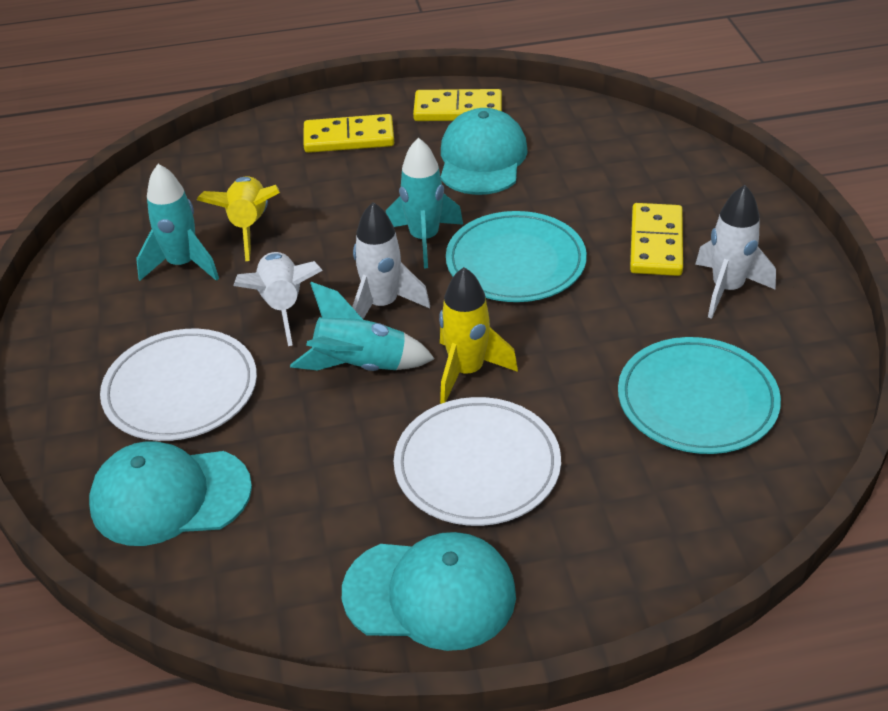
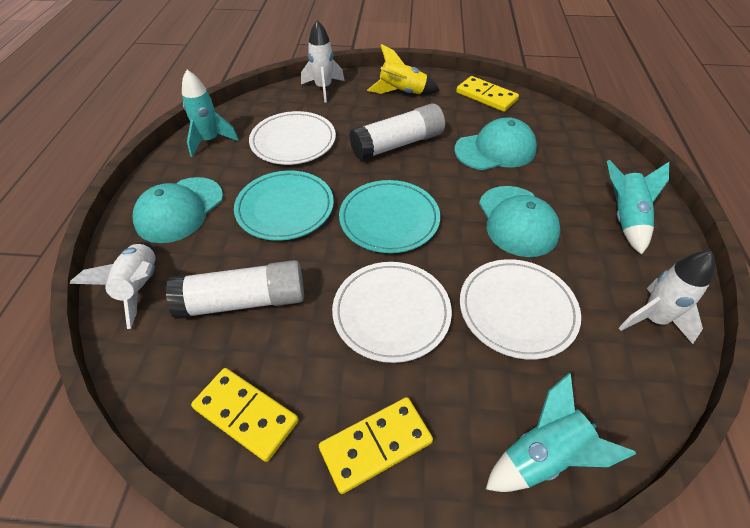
white glue stick: 0 -> 2
white plate: 2 -> 3
yellow rocket: 2 -> 1

